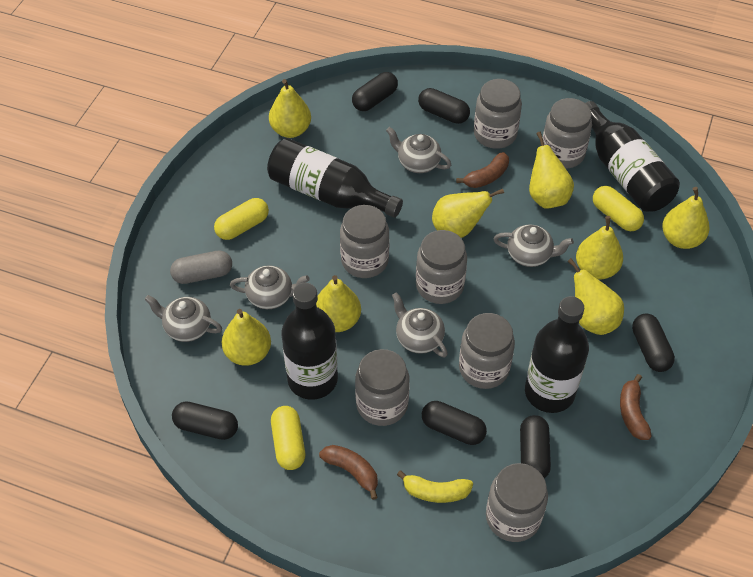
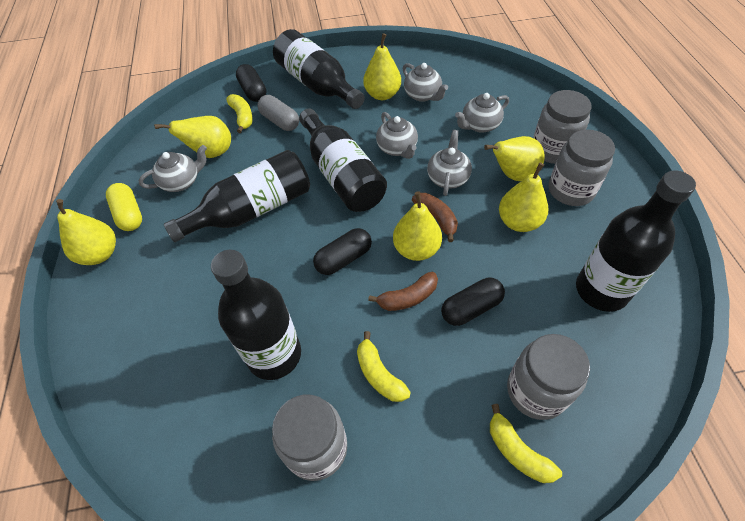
black bottle: 4 -> 5
black capsule: 6 -> 3
brown banana: 3 -> 2
grey jar: 7 -> 4
yellow banana: 1 -> 3
yellow capsule: 3 -> 1
yellow pear: 8 -> 6

